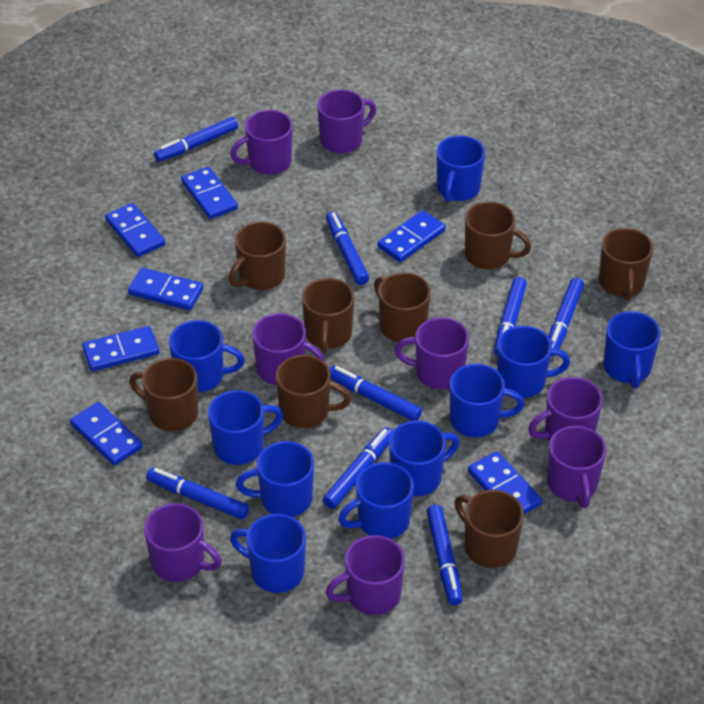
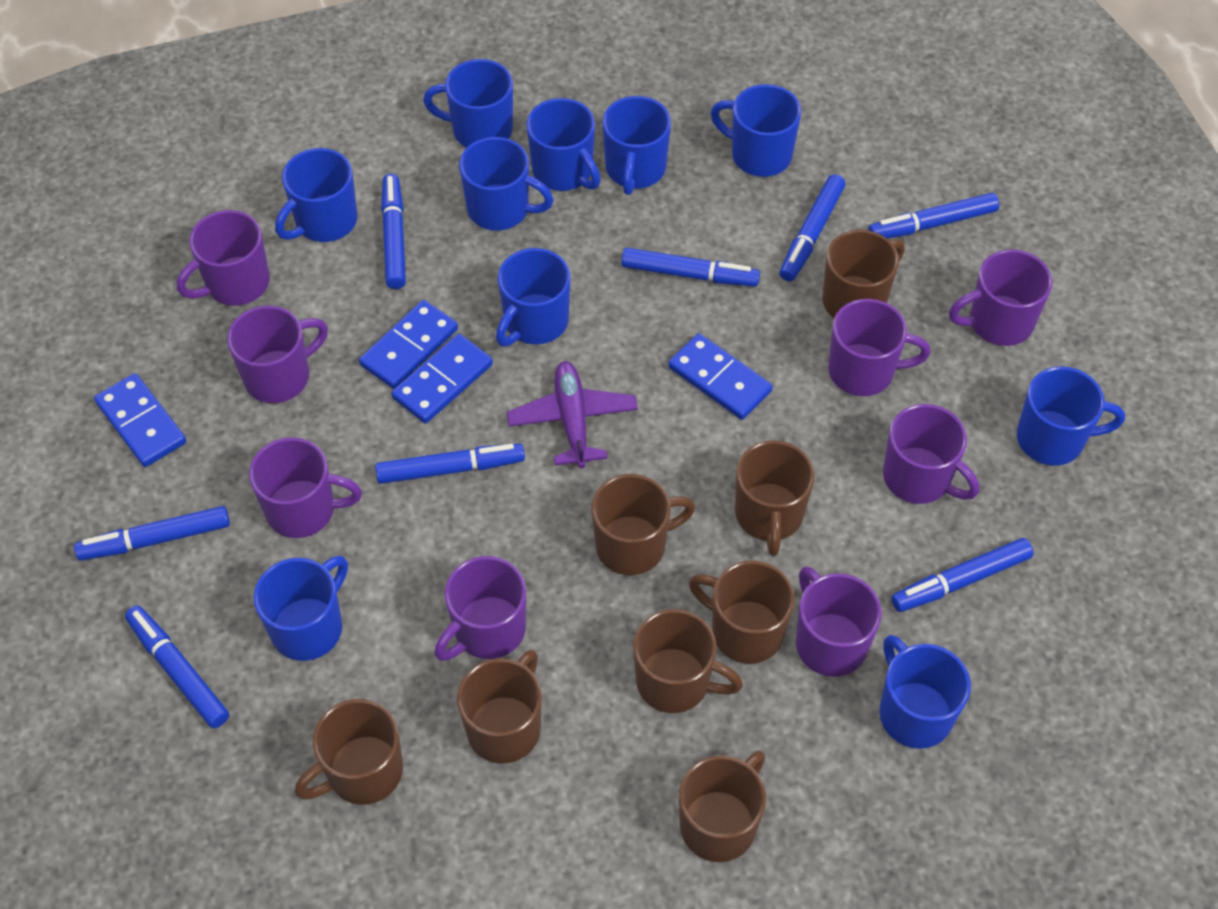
blue domino: 7 -> 4
purple plane: 0 -> 1

